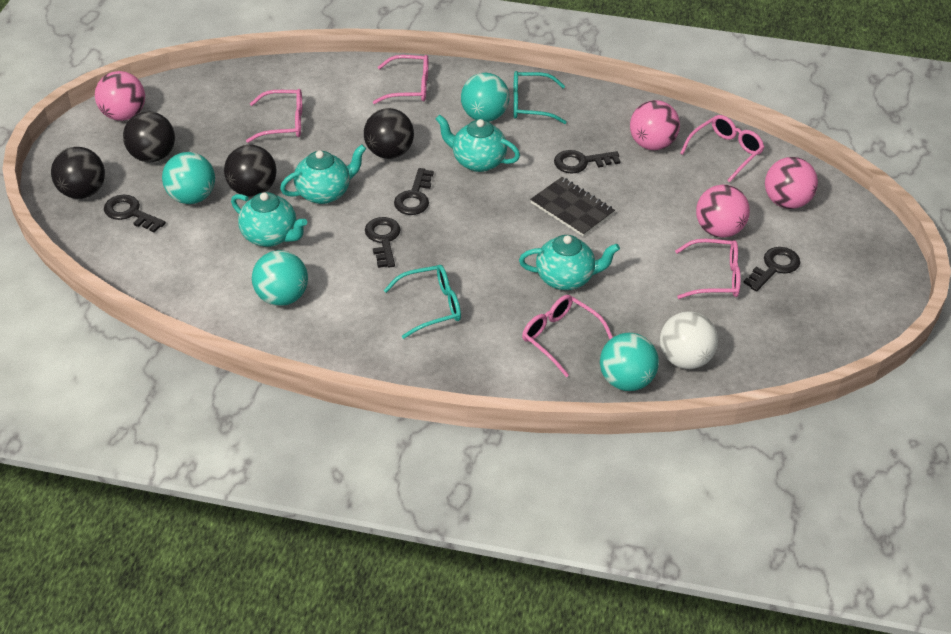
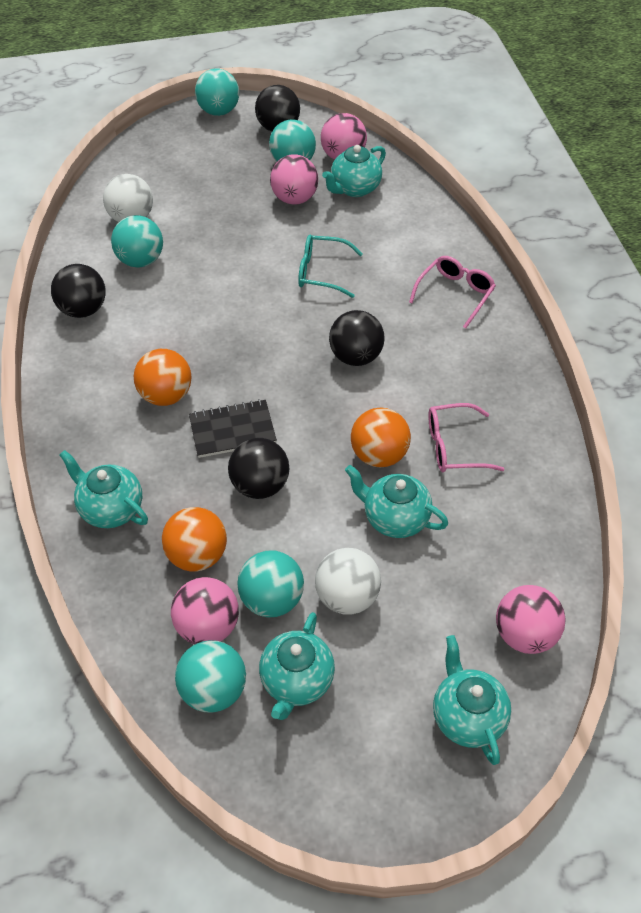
black key: 5 -> 0
orange ball: 0 -> 3
pink glasses: 5 -> 2
turquoise ball: 4 -> 5
turquoise glasses: 2 -> 1
turquoise teapot: 4 -> 5
white ball: 1 -> 2

